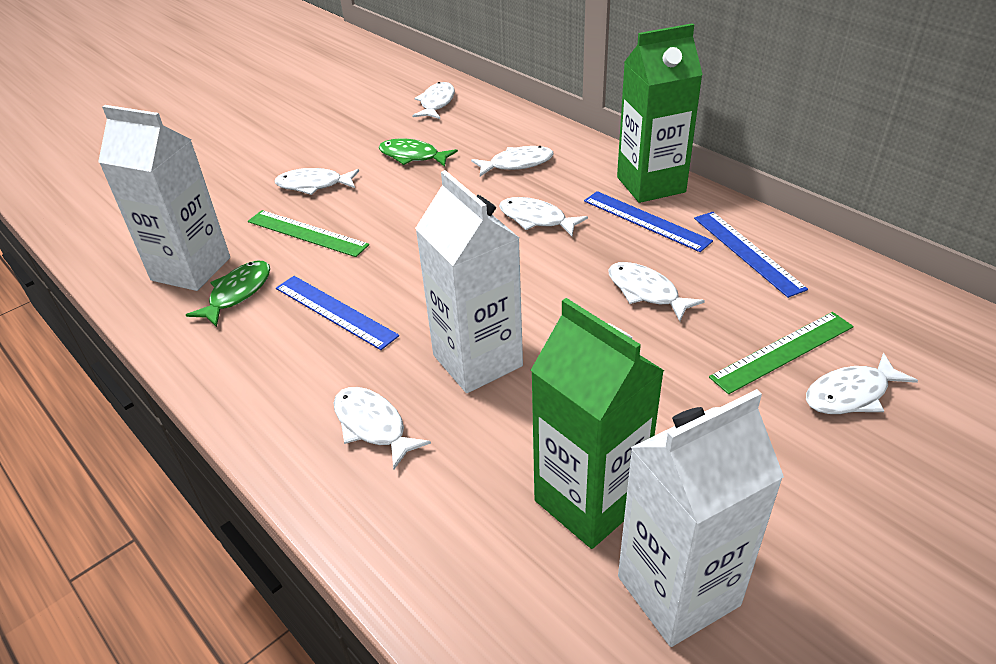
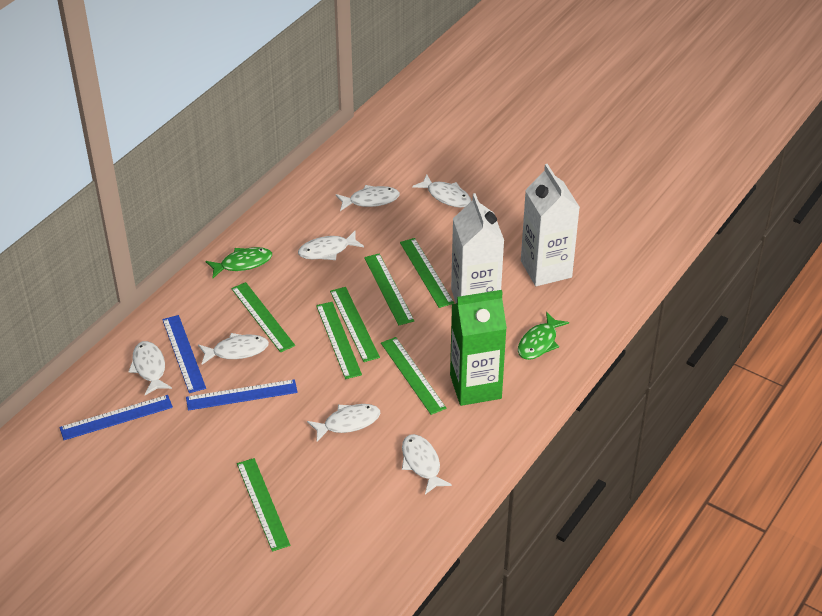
green carton: 2 -> 1
green ruler: 2 -> 7
white carton: 3 -> 2

